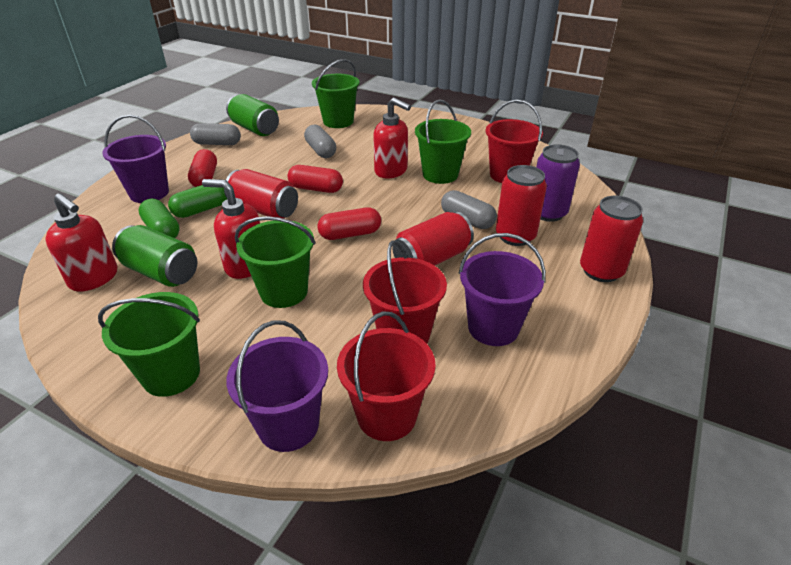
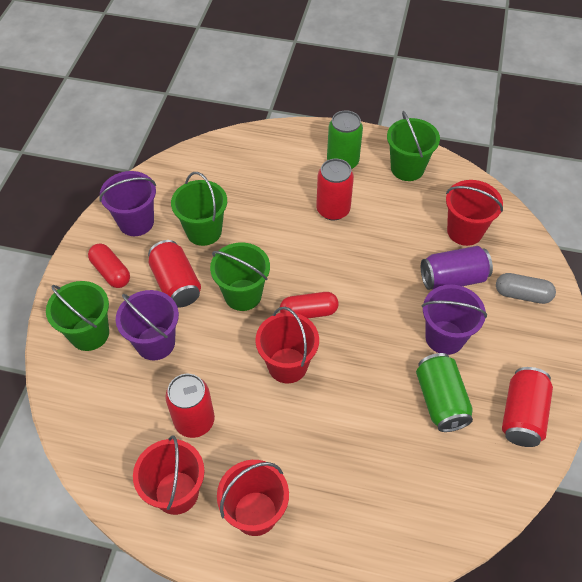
green capsule: 2 -> 0
grey capsule: 3 -> 1
red bucket: 3 -> 4
red capsule: 3 -> 2
red soap dispenser: 3 -> 0

